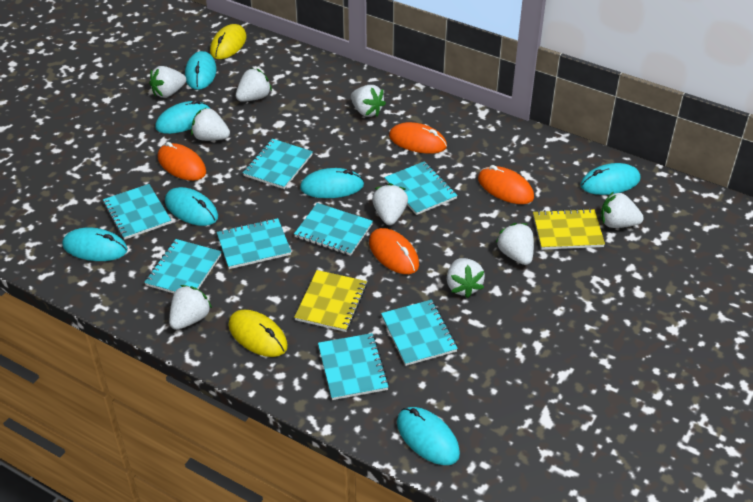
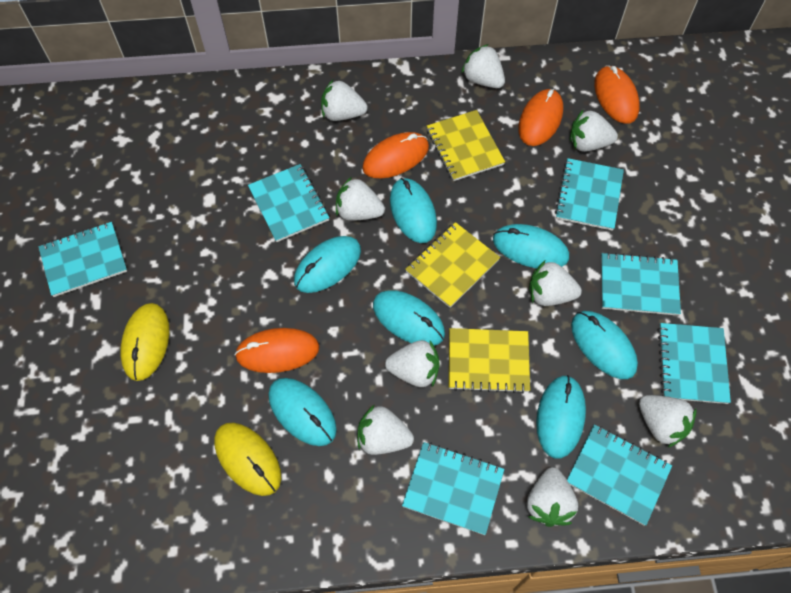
turquoise notebook: 8 -> 7
yellow notebook: 2 -> 3

